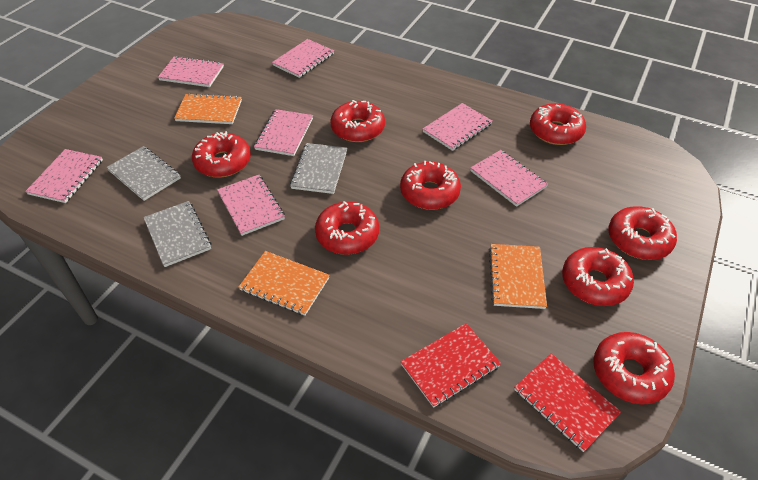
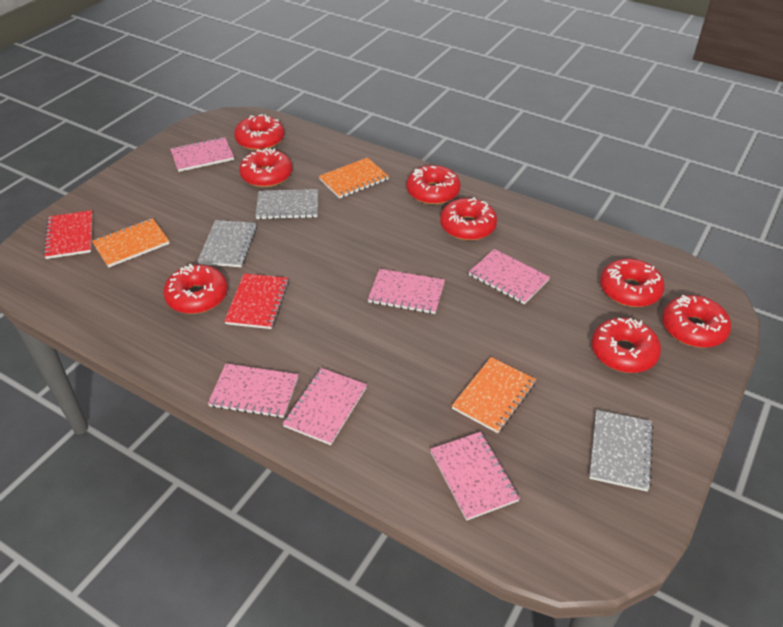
pink notebook: 7 -> 6

